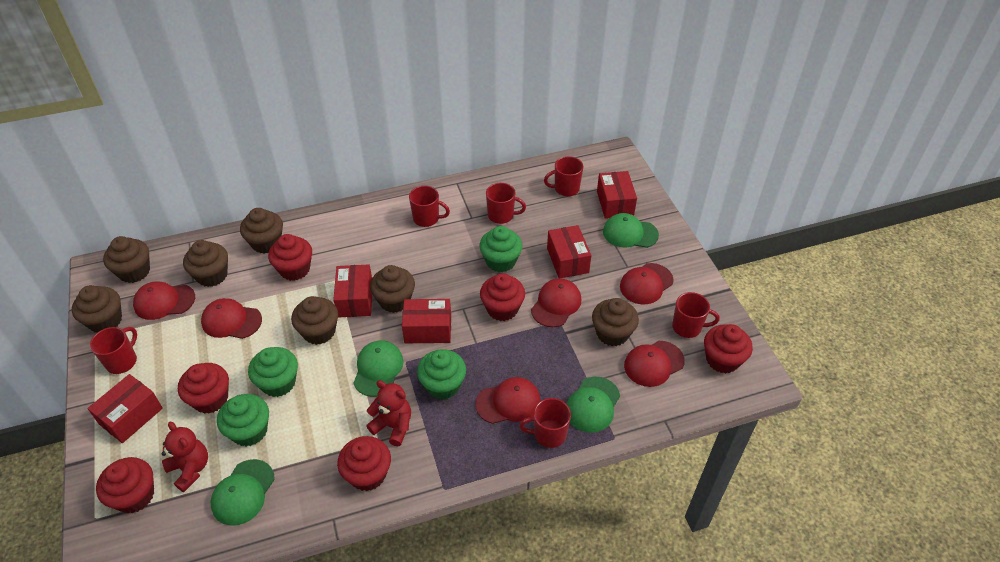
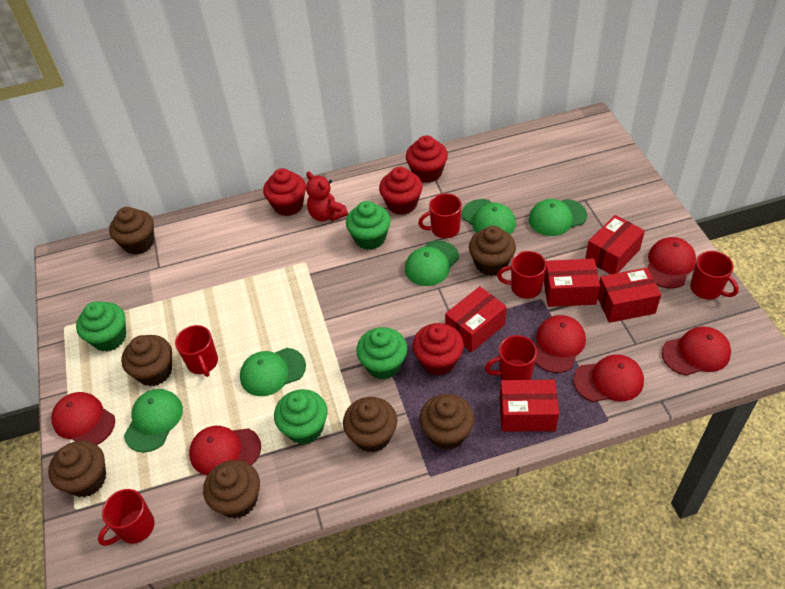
green cap: 4 -> 5
red cupcake: 6 -> 4
red teddy bear: 2 -> 1

